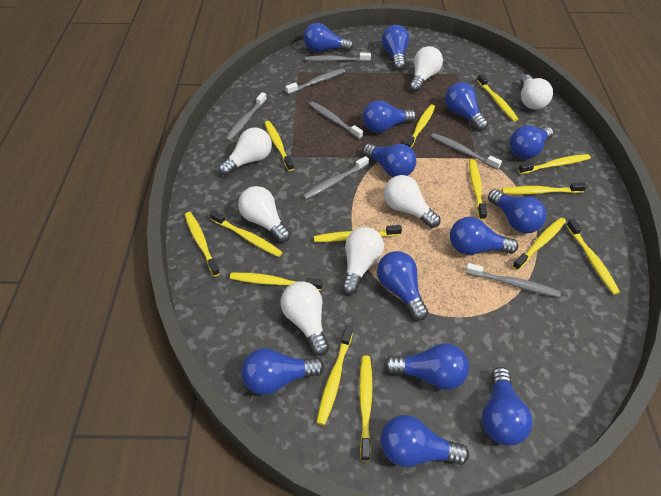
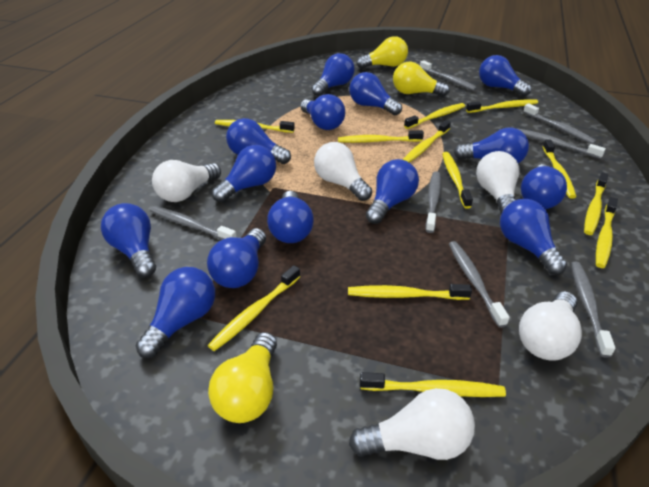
blue light bulb: 13 -> 14
white light bulb: 7 -> 5
yellow light bulb: 0 -> 3
yellow toothbrush: 14 -> 12

